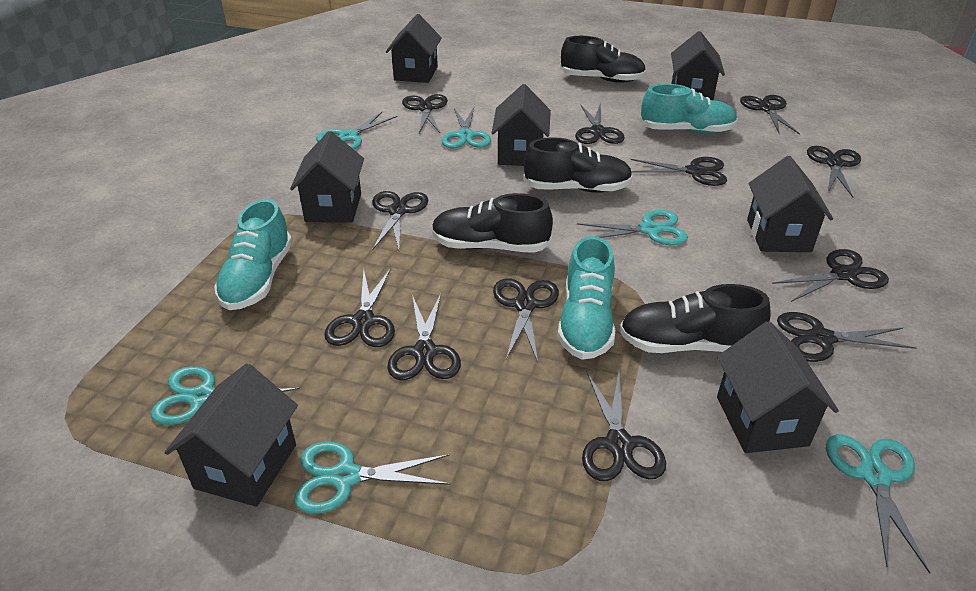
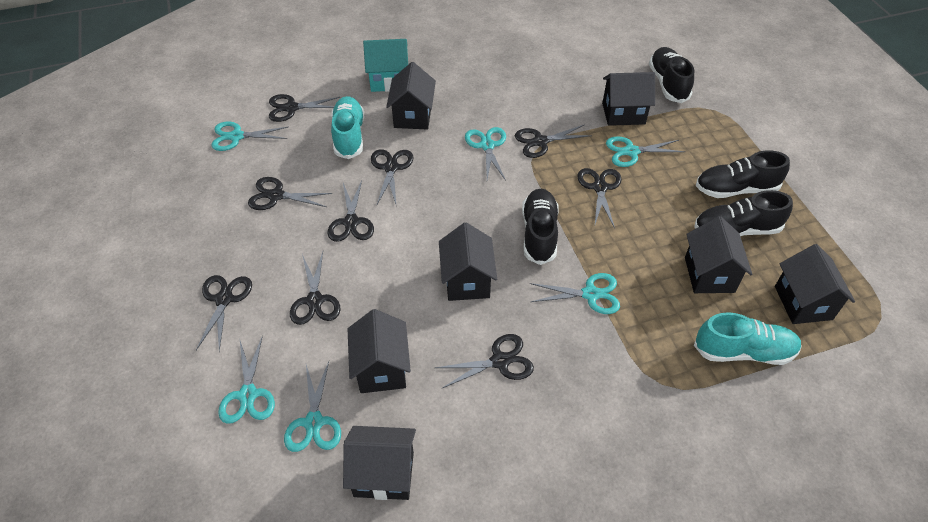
black scissors: 12 -> 9
turquoise house: 0 -> 1
turquoise shoe: 3 -> 2

